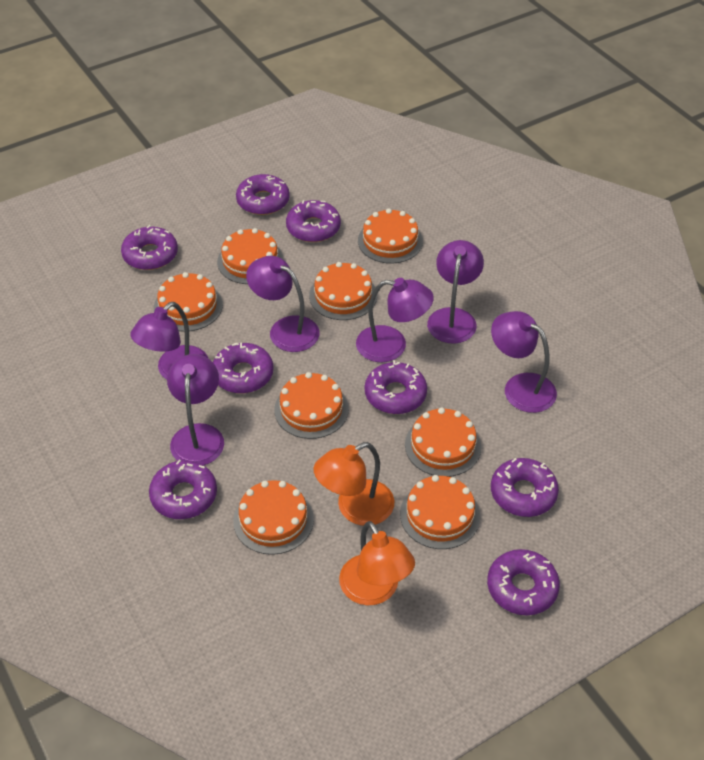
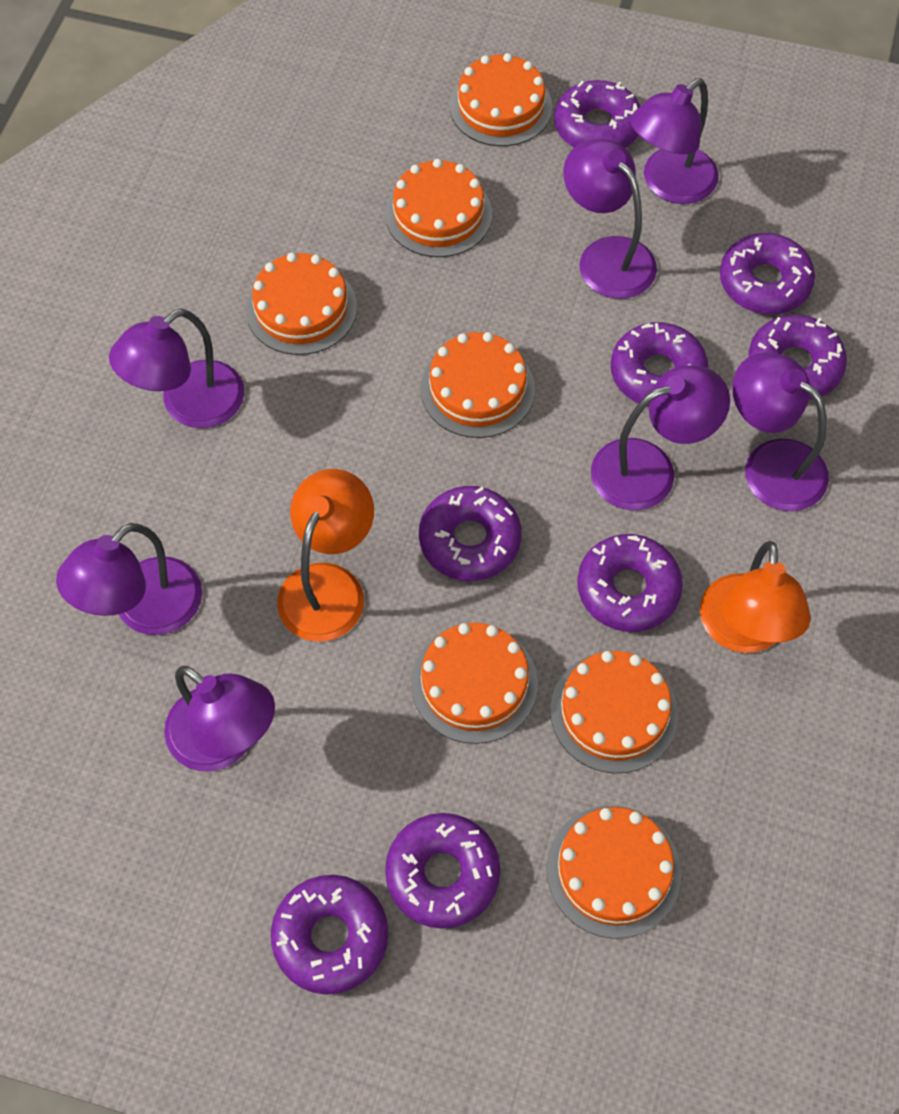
orange cake: 8 -> 7
purple lamp: 6 -> 7

